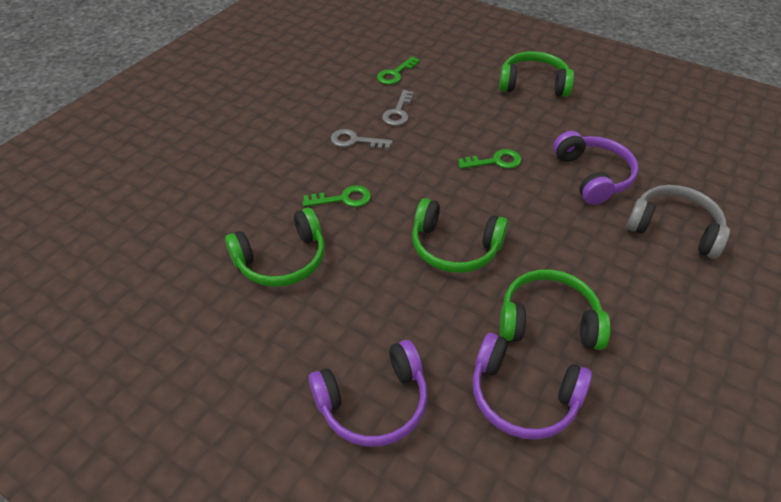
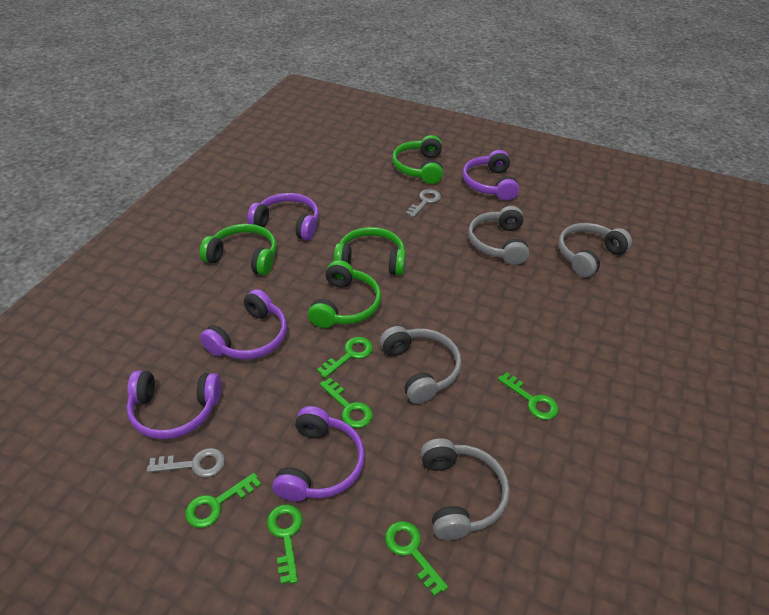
green key: 3 -> 6
grey headphones: 1 -> 4
purple headphones: 3 -> 5

